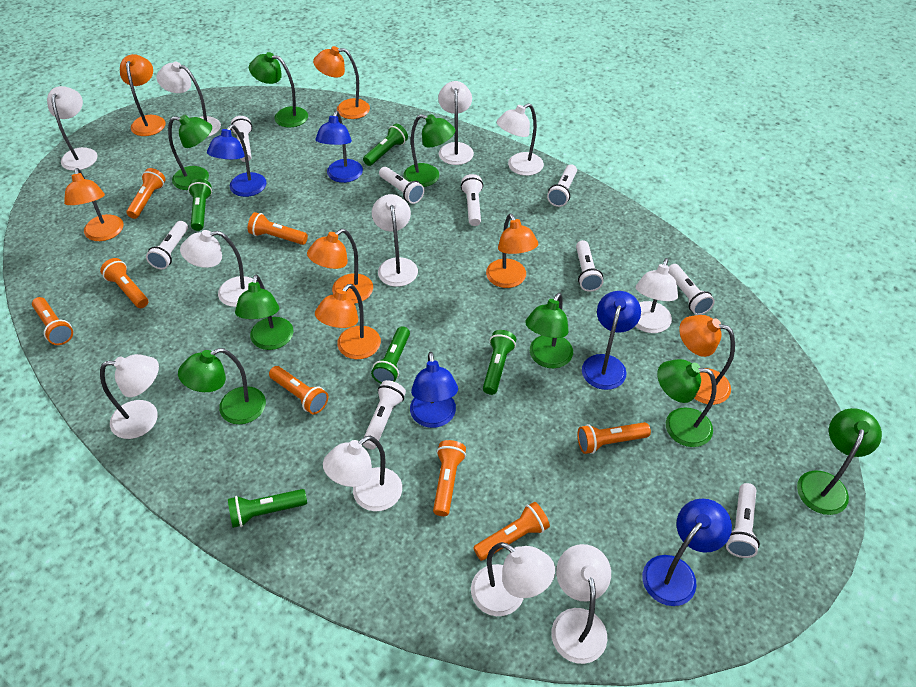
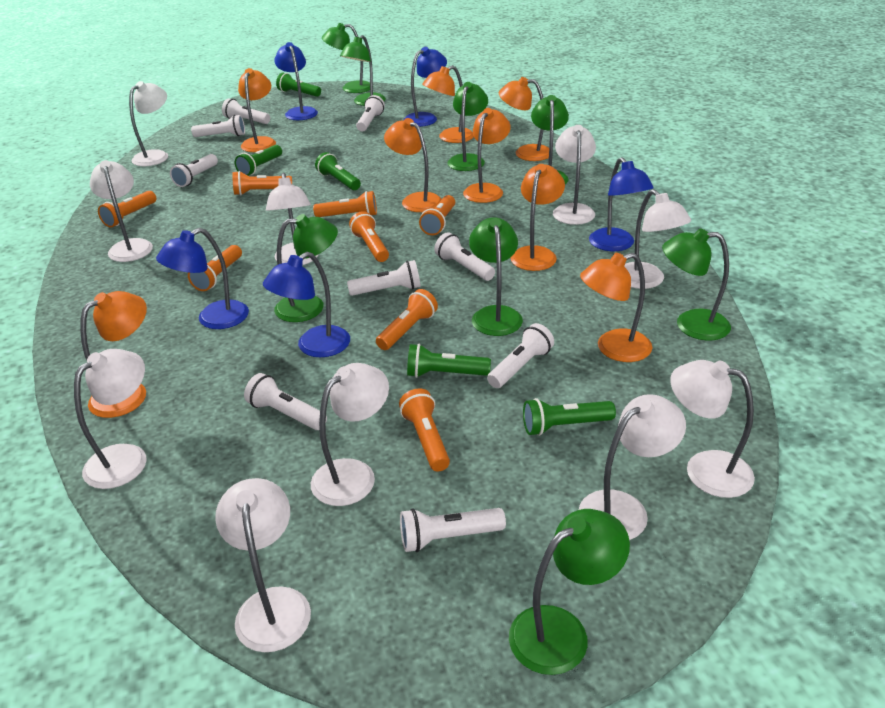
orange lamp: 7 -> 8
white lamp: 11 -> 10

